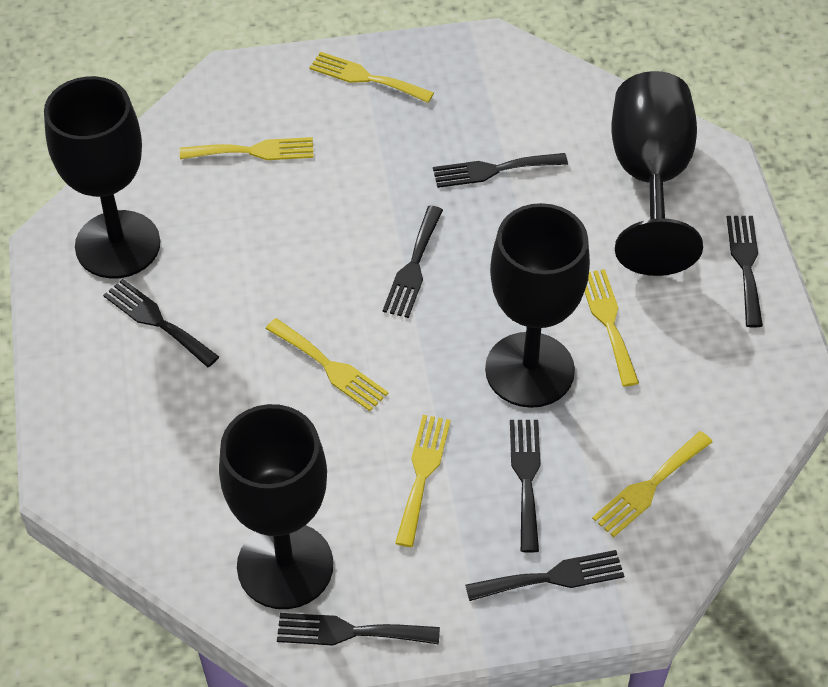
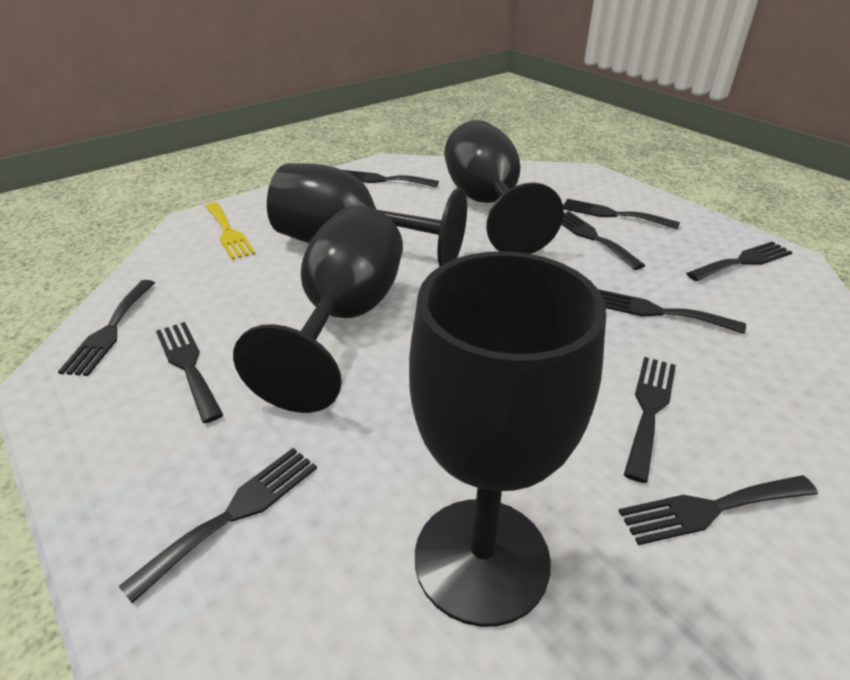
black fork: 7 -> 10
yellow fork: 6 -> 1

